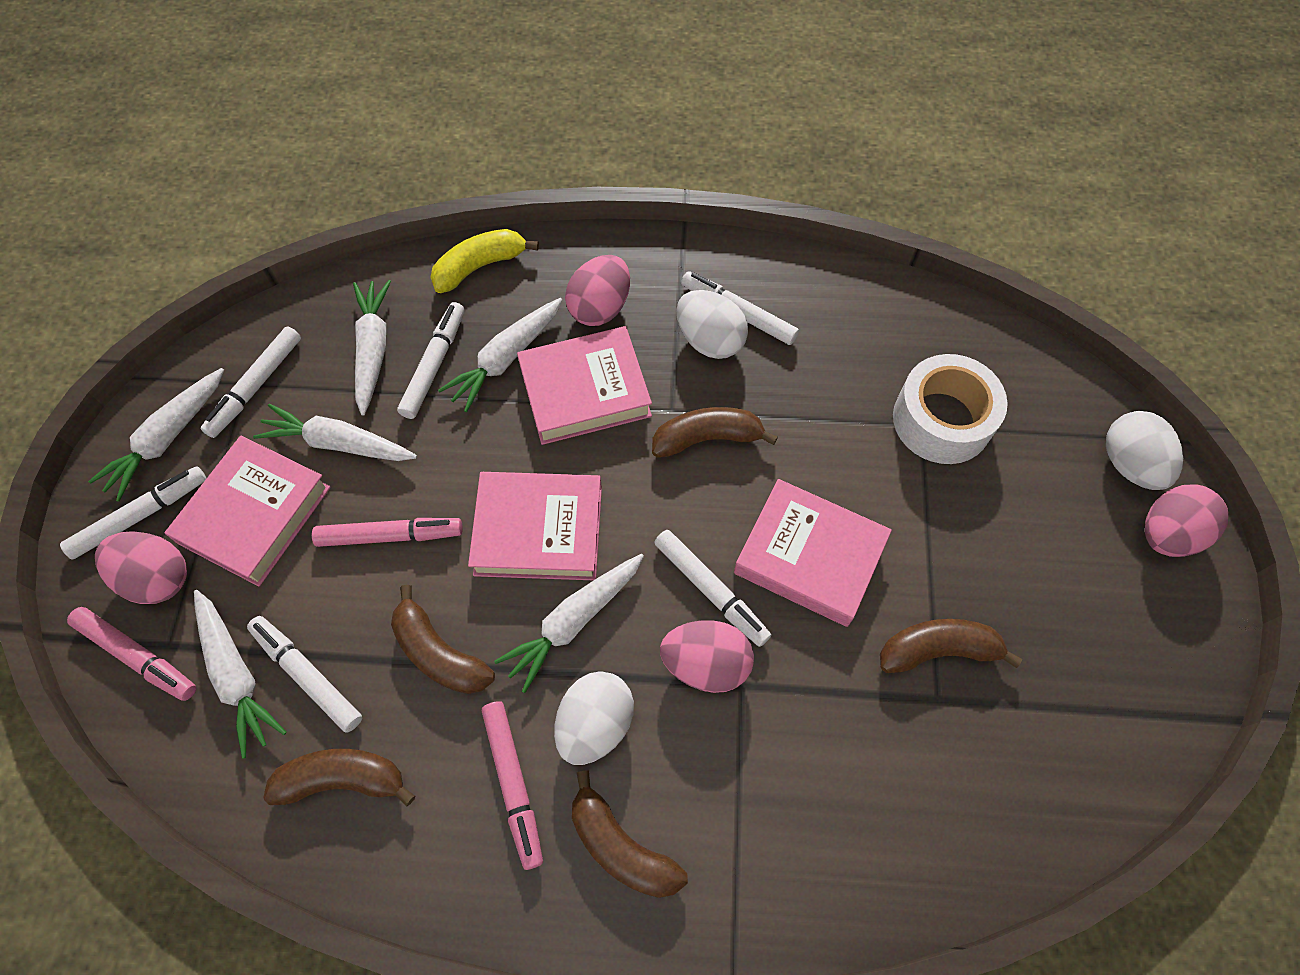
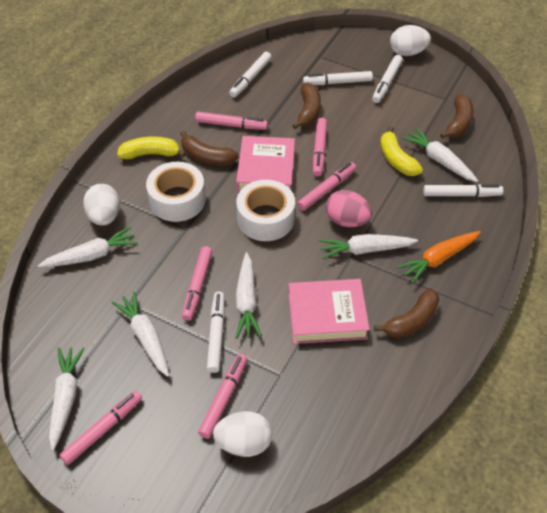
brown banana: 5 -> 4
orange carrot: 0 -> 1
pink book: 4 -> 2
pink egg: 4 -> 1
pink marker: 3 -> 6
white marker: 6 -> 5
white tape: 1 -> 2
yellow banana: 1 -> 2

